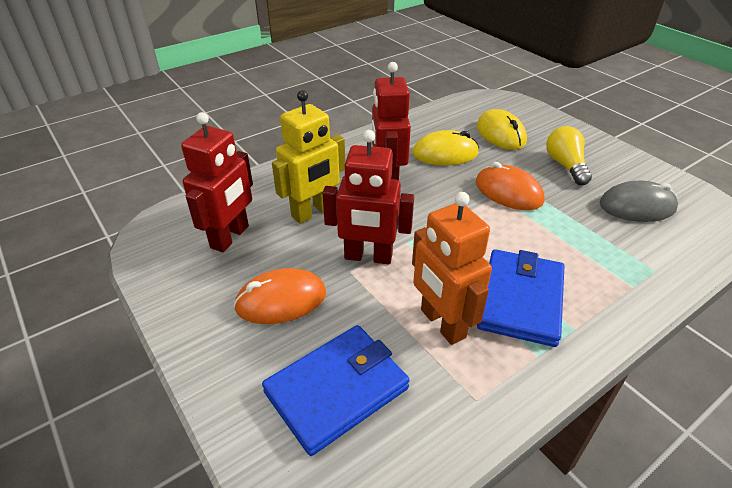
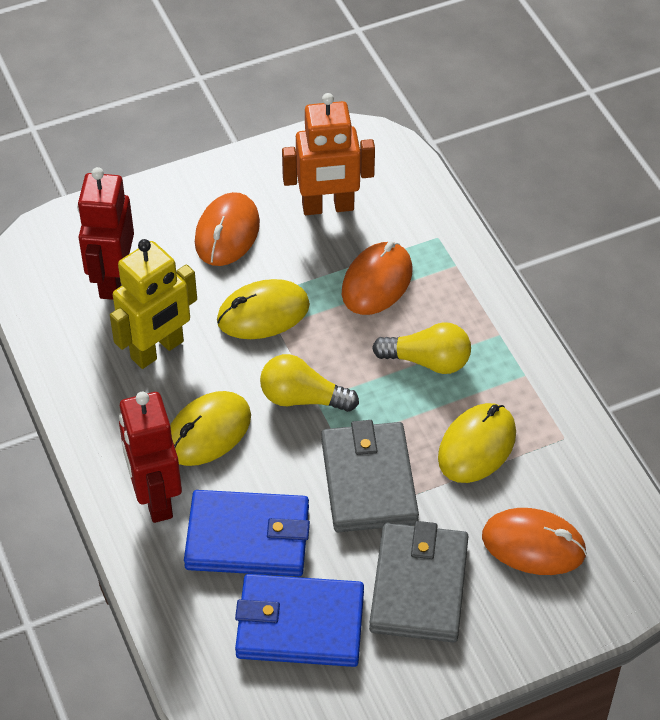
grey mouse: 1 -> 0
grey wallet: 0 -> 2
orange mouse: 2 -> 3
red robot: 3 -> 2
yellow light bulb: 1 -> 2
yellow mouse: 2 -> 3

